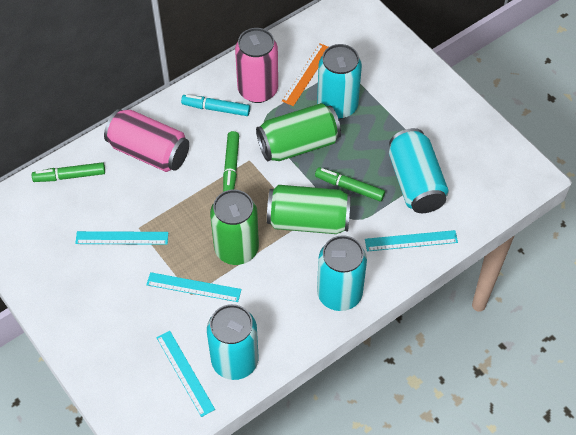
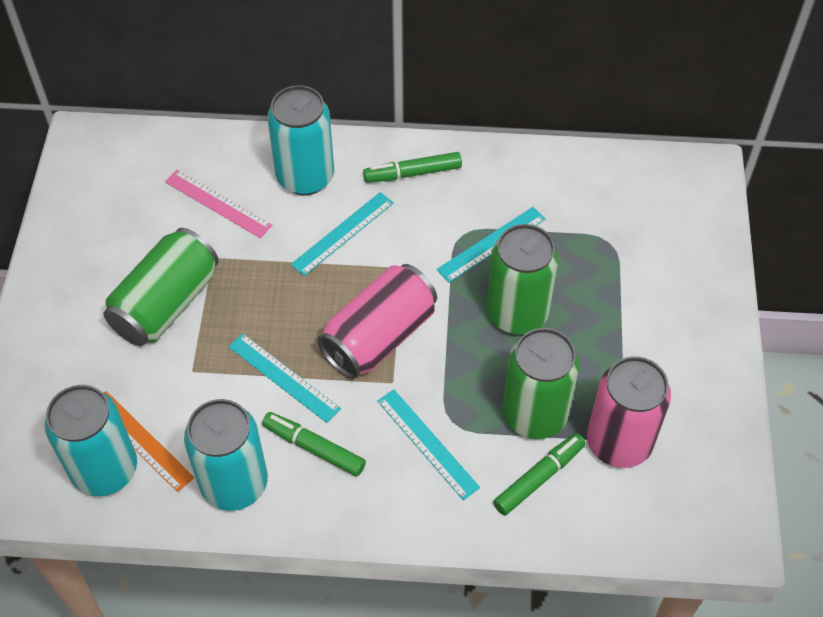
pink ruler: 0 -> 1
turquoise can: 4 -> 3
turquoise marker: 1 -> 0

